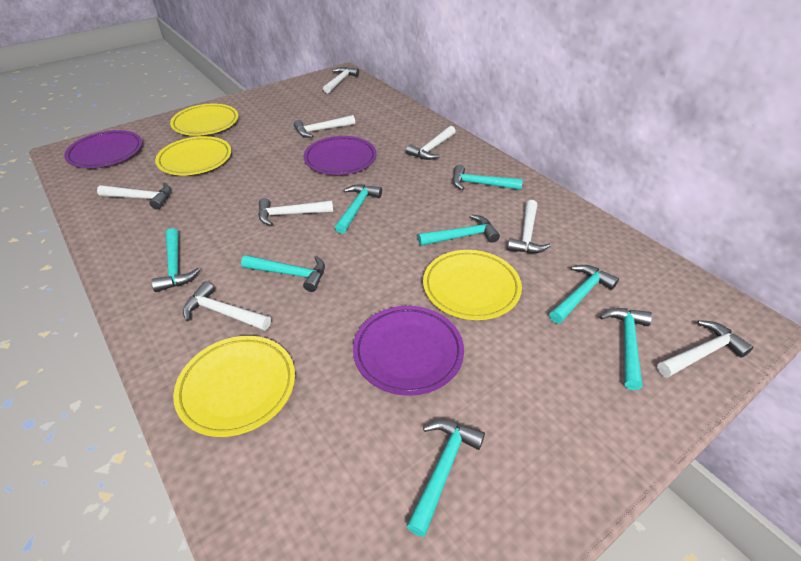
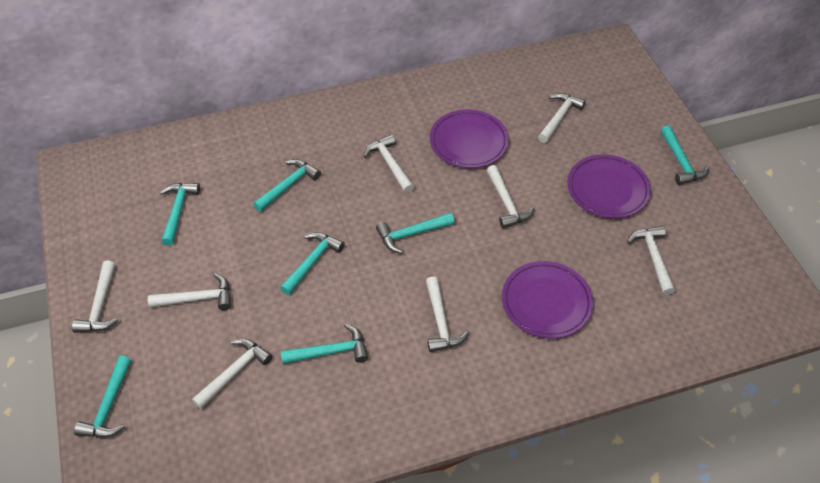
turquoise hammer: 8 -> 7
yellow plate: 4 -> 0

